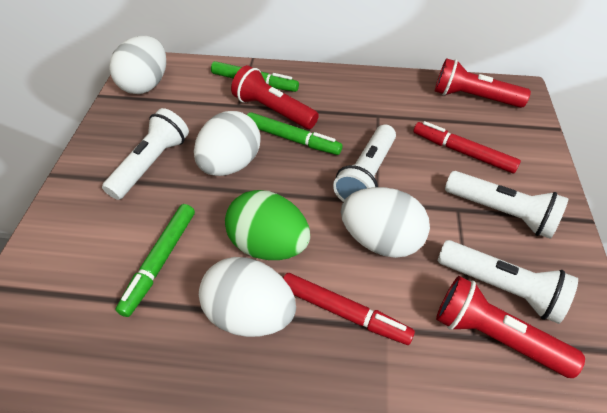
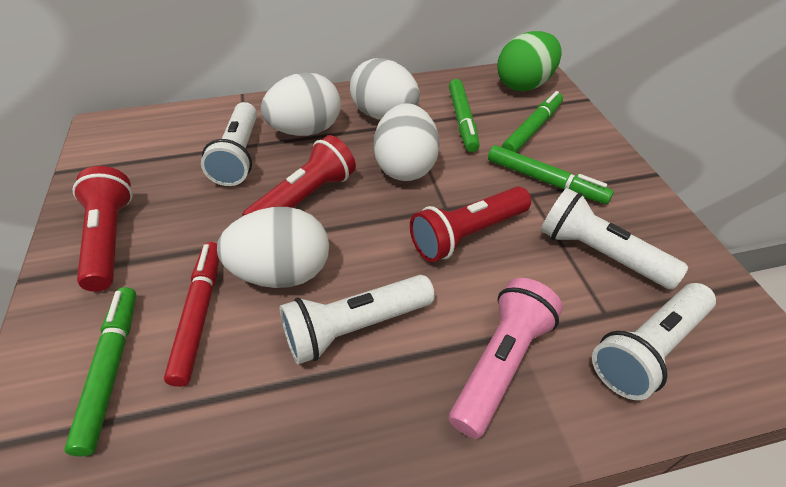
green marker: 3 -> 4
pink flashlight: 0 -> 1
red marker: 2 -> 1

